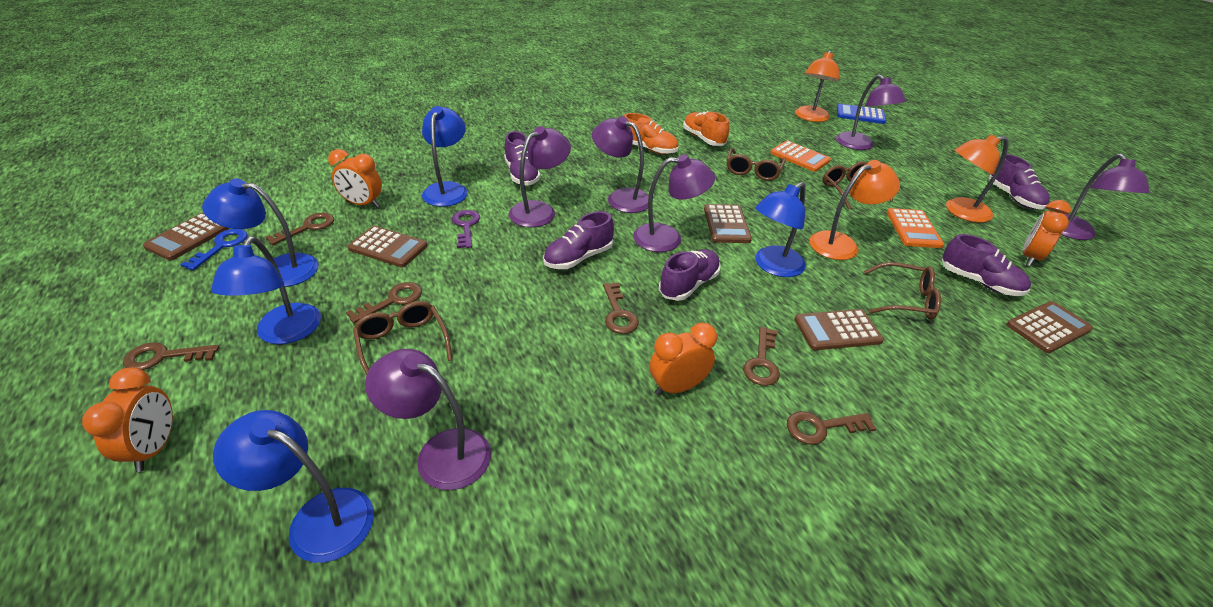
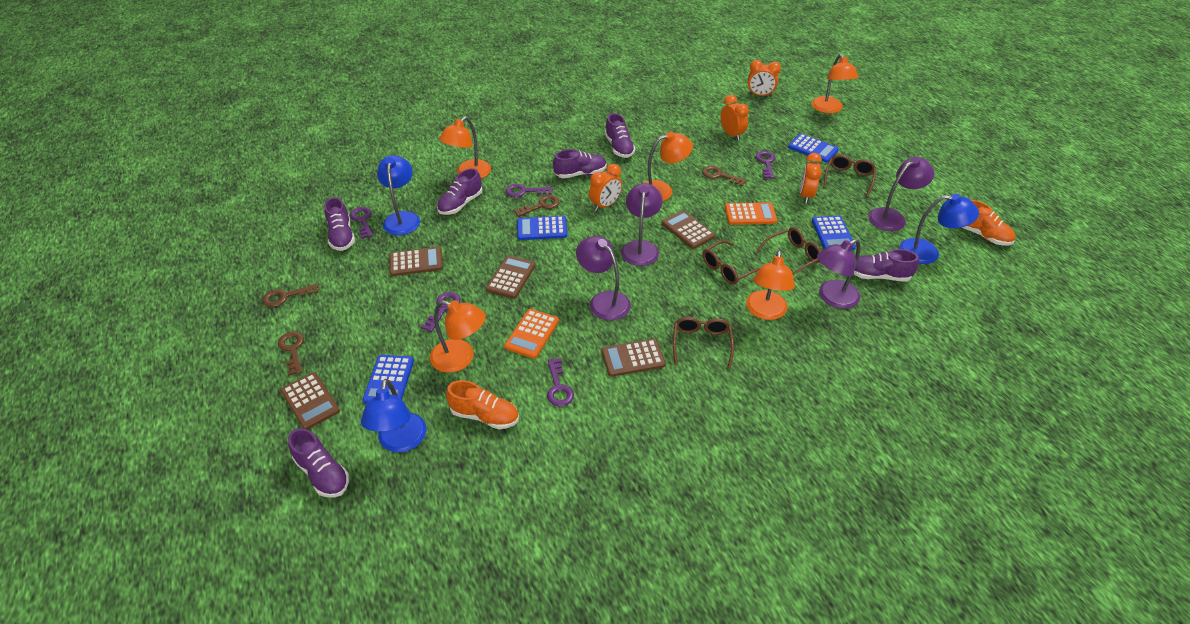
blue calculator: 1 -> 4
blue key: 1 -> 0
blue lamp: 5 -> 3
brown key: 6 -> 4
orange lamp: 3 -> 5
purple key: 1 -> 5
purple lamp: 6 -> 4
purple shoe: 5 -> 6

